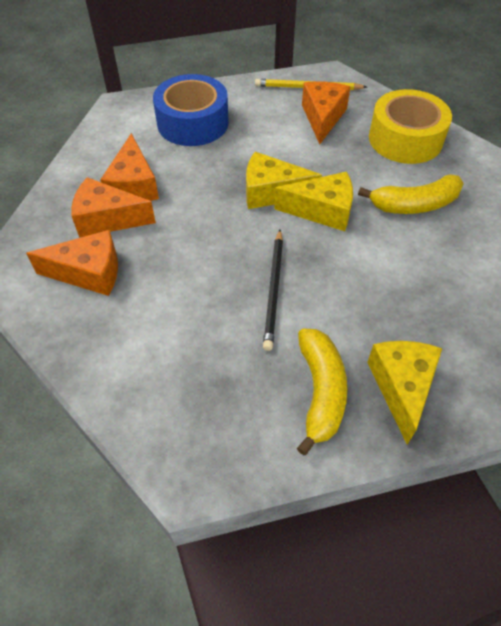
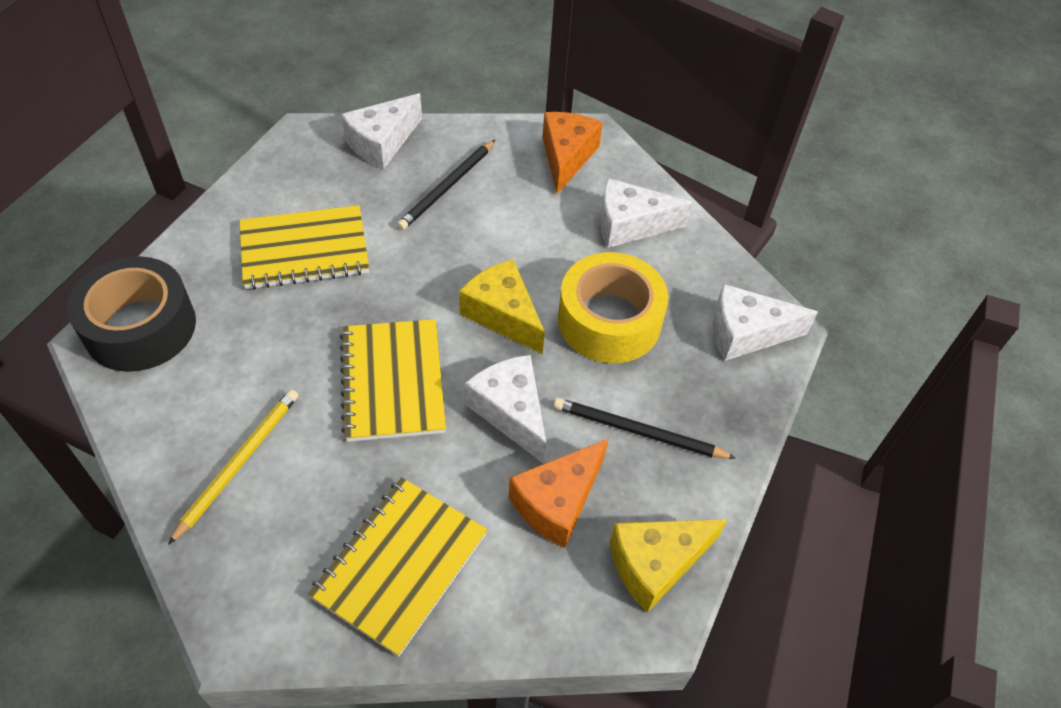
black pencil: 1 -> 2
black tape: 0 -> 1
blue tape: 1 -> 0
orange cheese: 4 -> 2
white cheese: 0 -> 4
yellow banana: 2 -> 0
yellow cheese: 3 -> 2
yellow notebook: 0 -> 3

